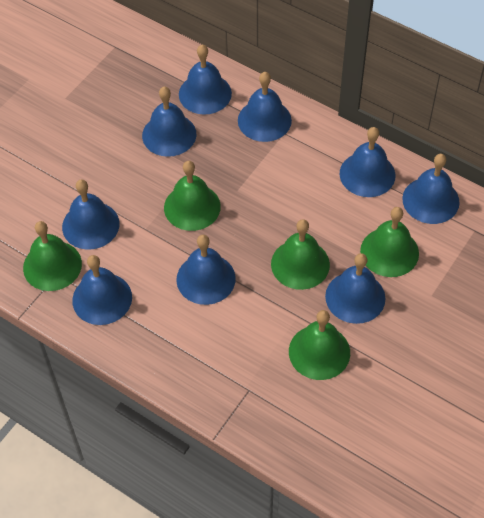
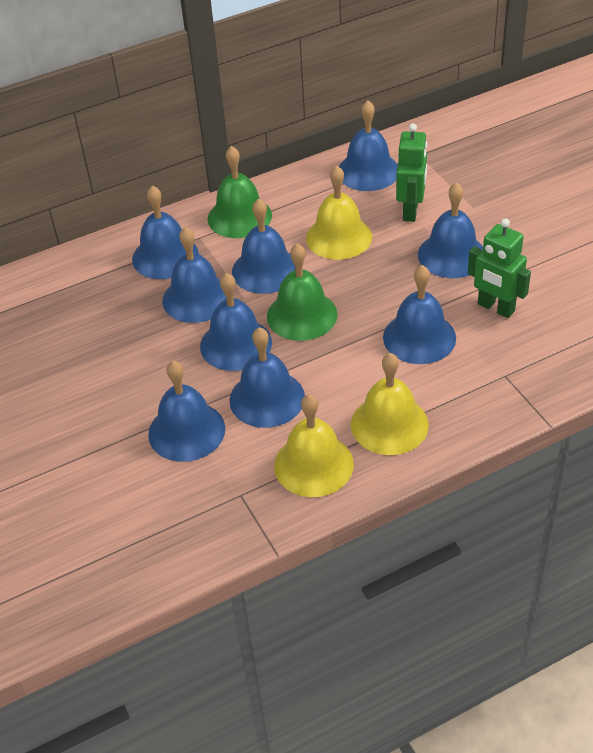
green bell: 5 -> 2
green robot: 0 -> 2
yellow bell: 0 -> 3

